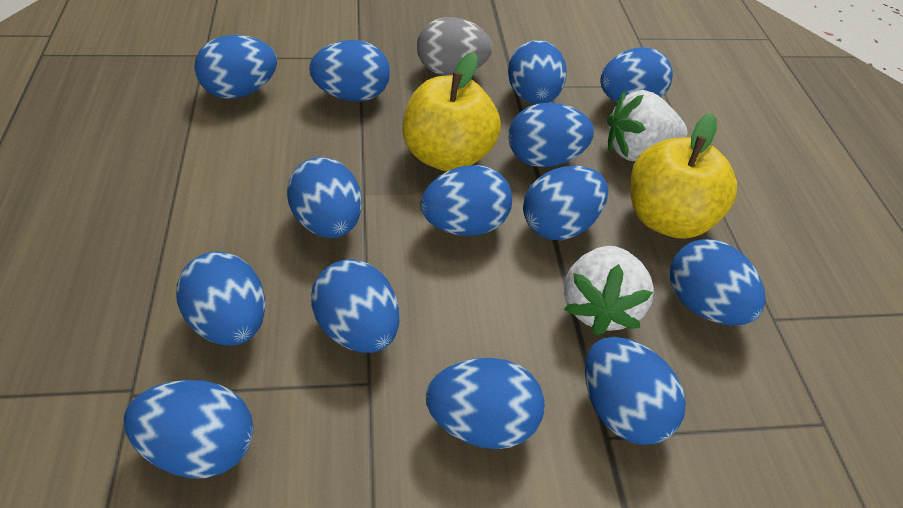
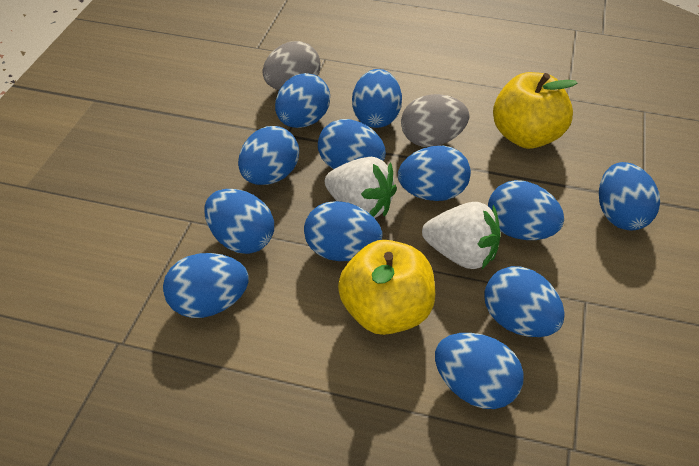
blue egg: 14 -> 12
grey egg: 1 -> 2

